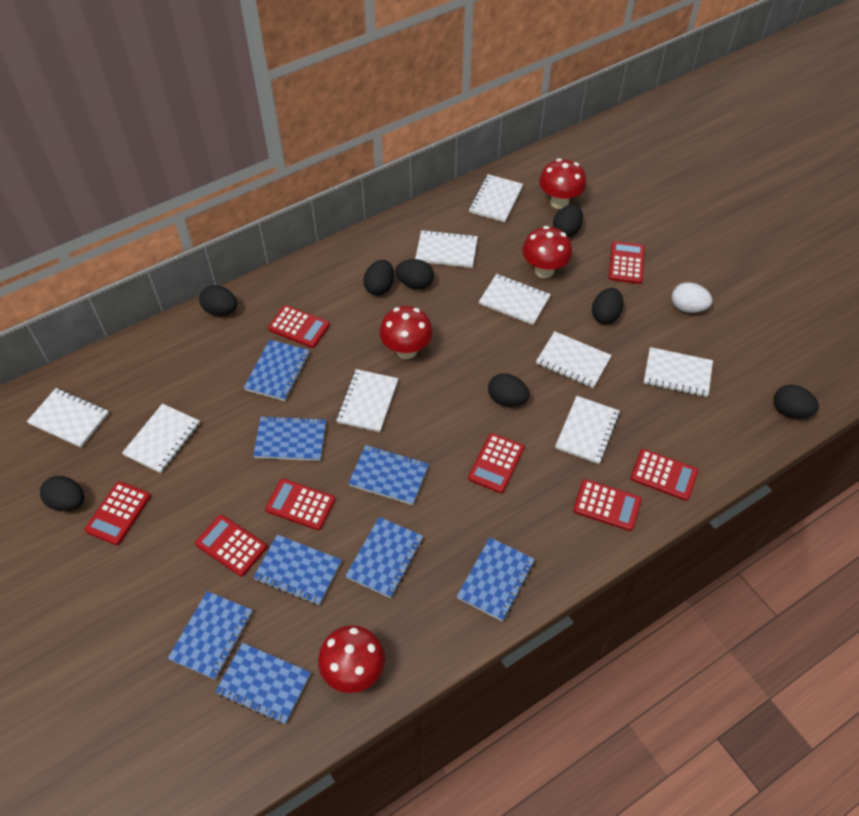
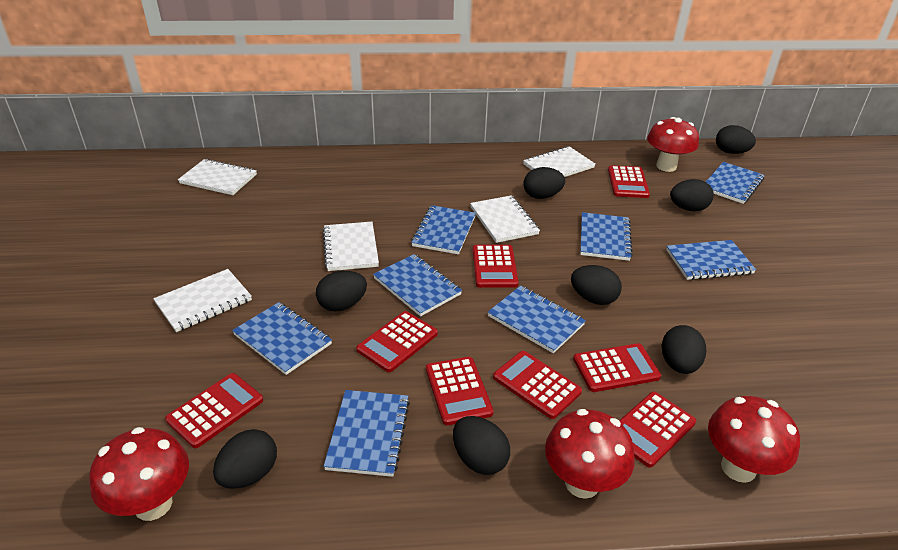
white egg: 1 -> 0
white notebook: 9 -> 5

